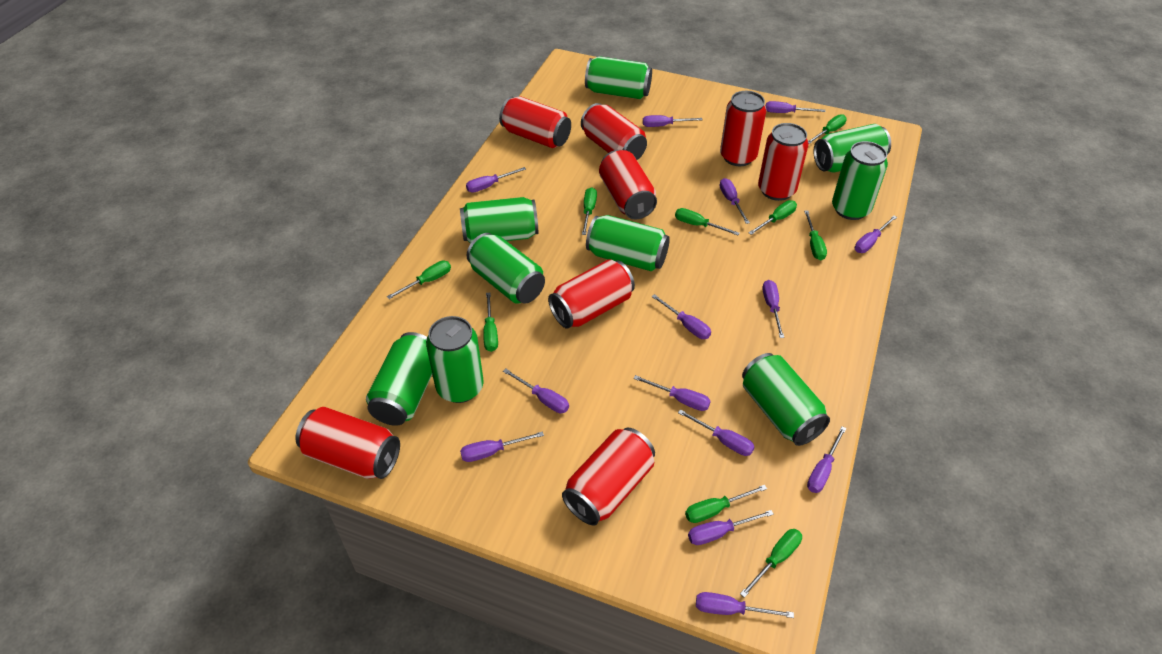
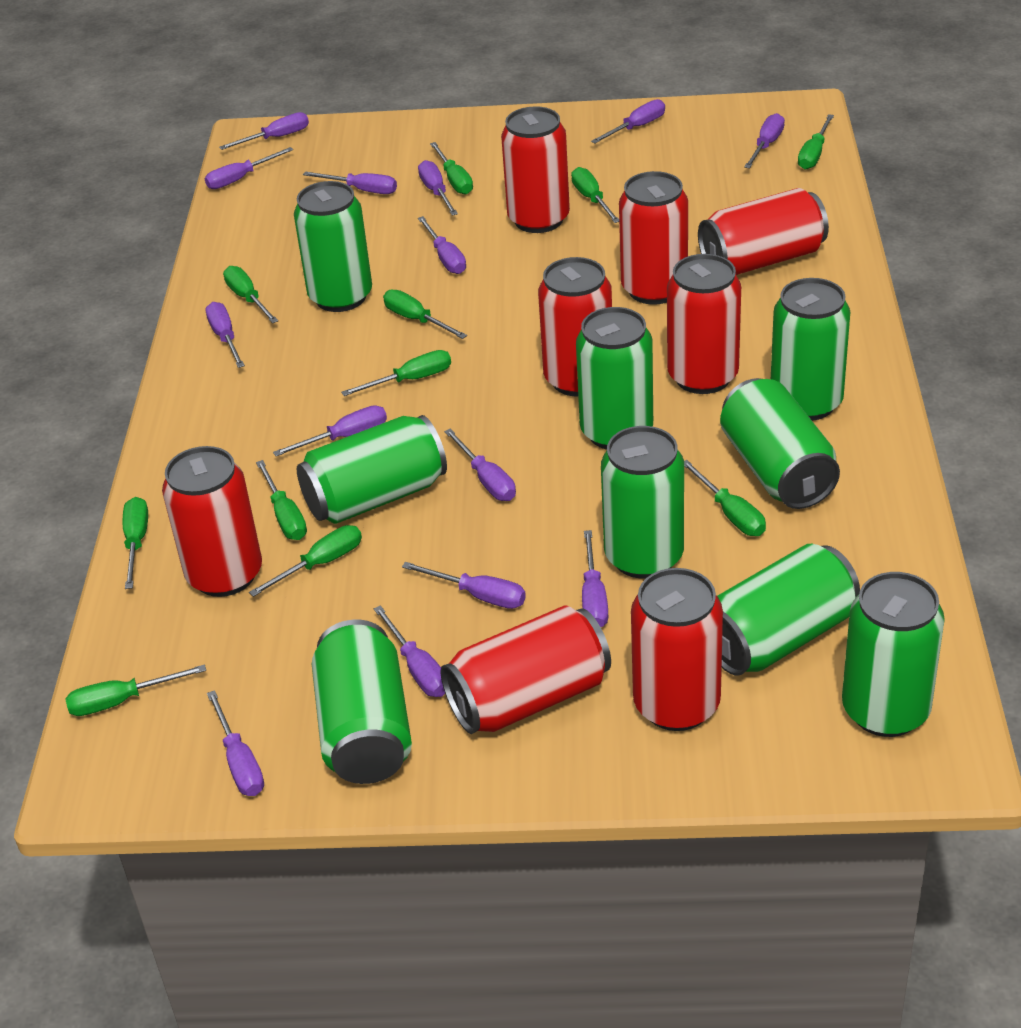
green screwdriver: 9 -> 11

